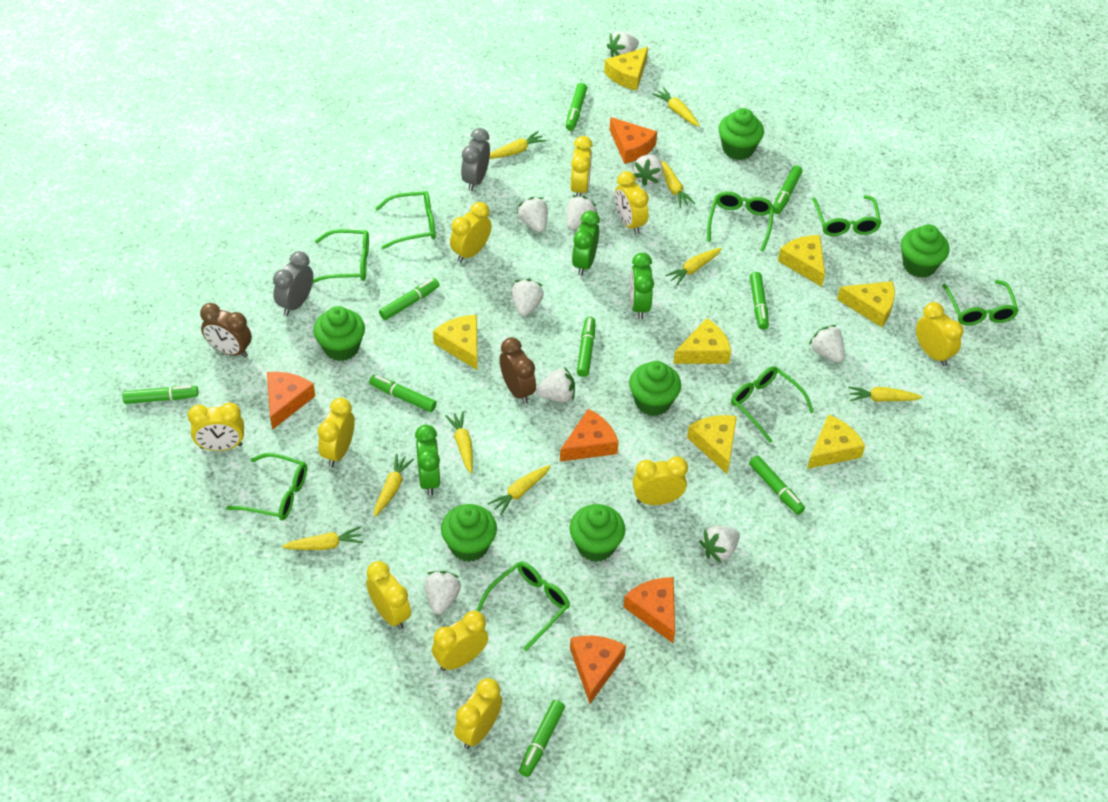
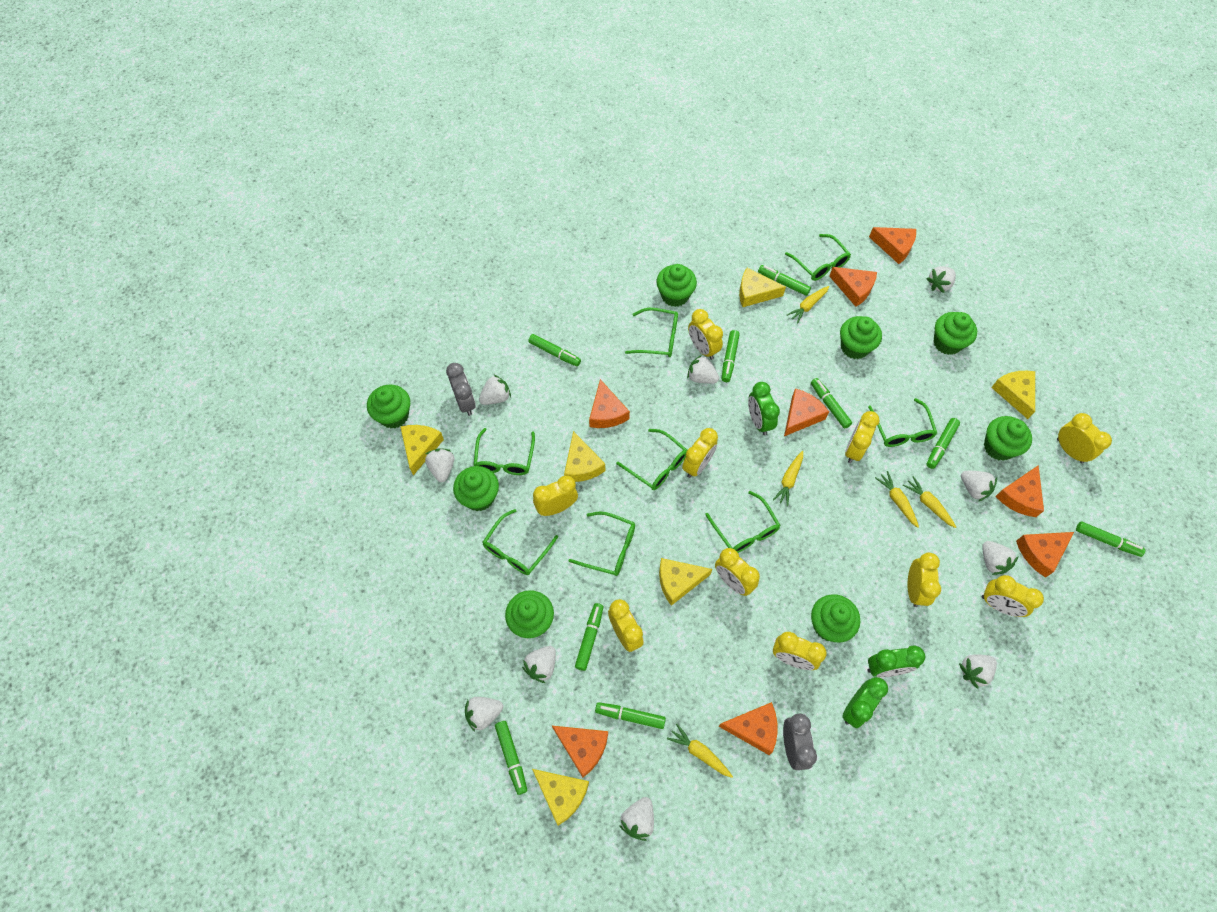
brown clock: 2 -> 0
green cupcake: 6 -> 8
orange cheese: 5 -> 8
white strawberry: 9 -> 10
yellow carrot: 9 -> 5
yellow cheese: 7 -> 6

